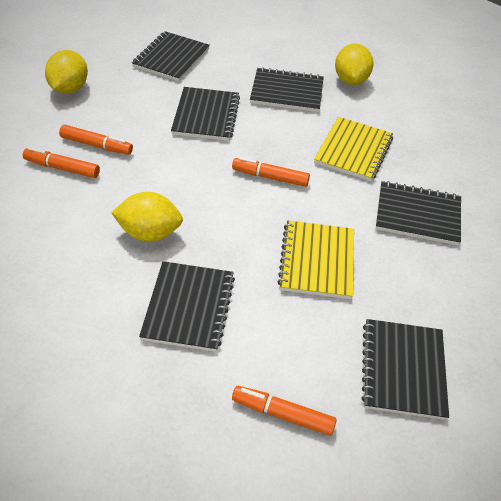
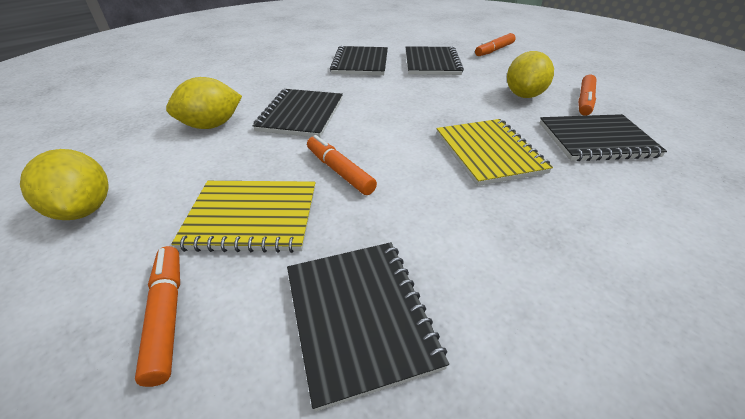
black notebook: 6 -> 5

